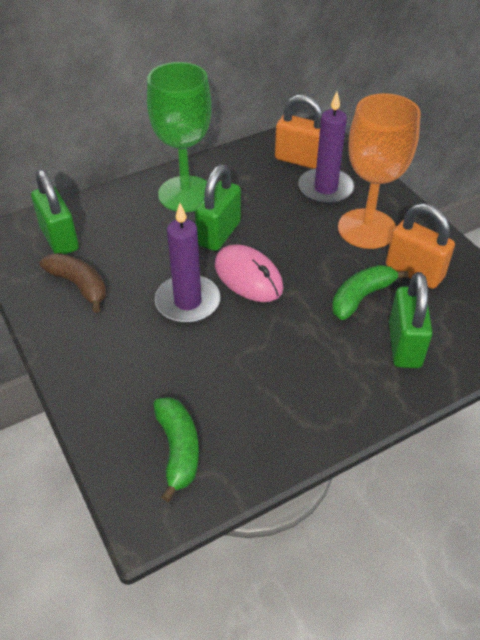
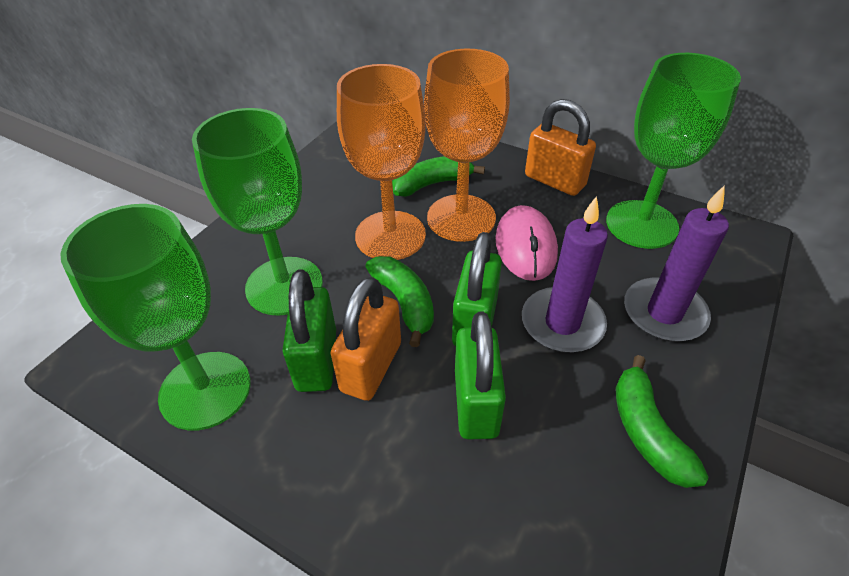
brown banana: 1 -> 0
green banana: 2 -> 3
green goblet: 1 -> 3
orange goblet: 1 -> 2

